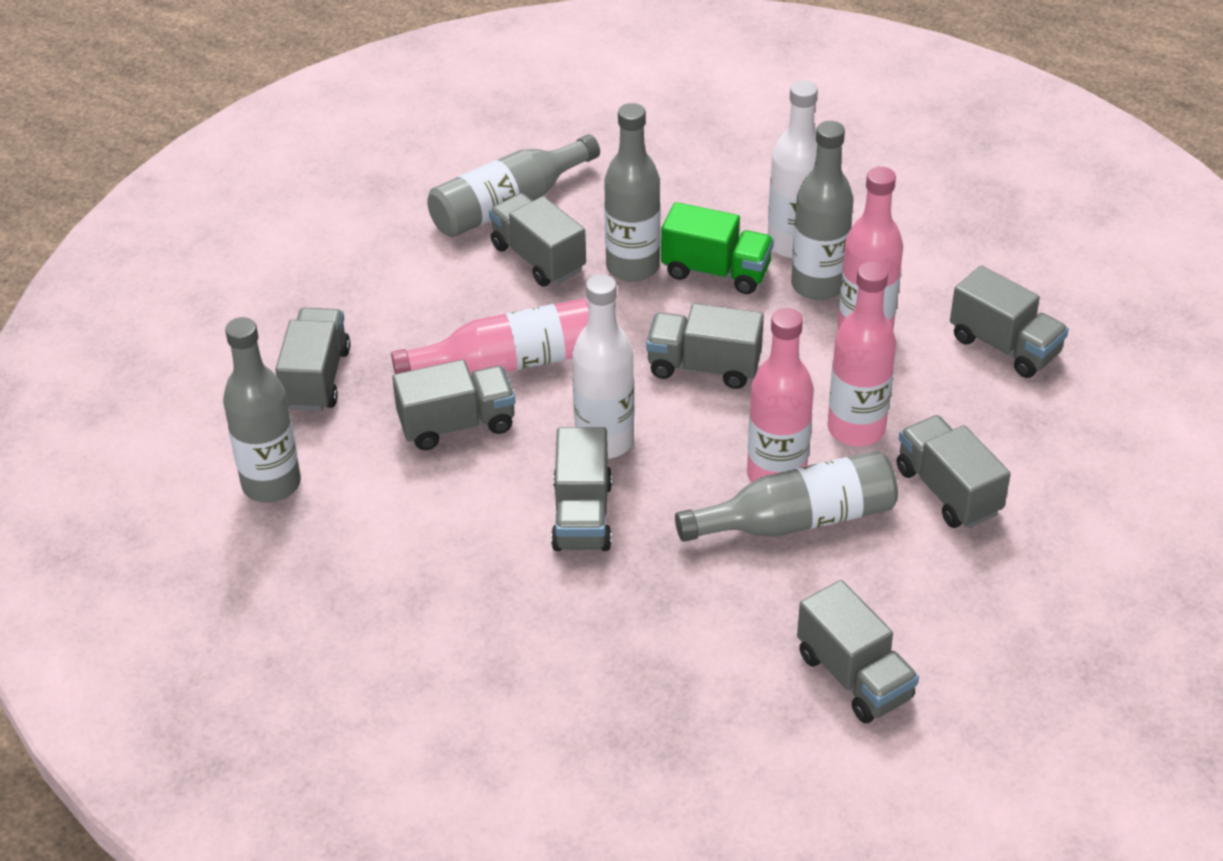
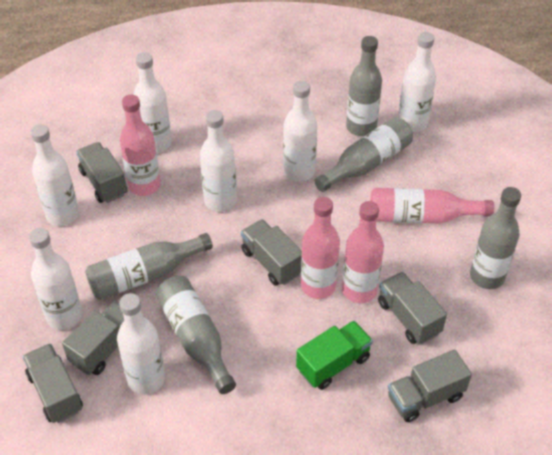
grey truck: 8 -> 6
white bottle: 2 -> 7

